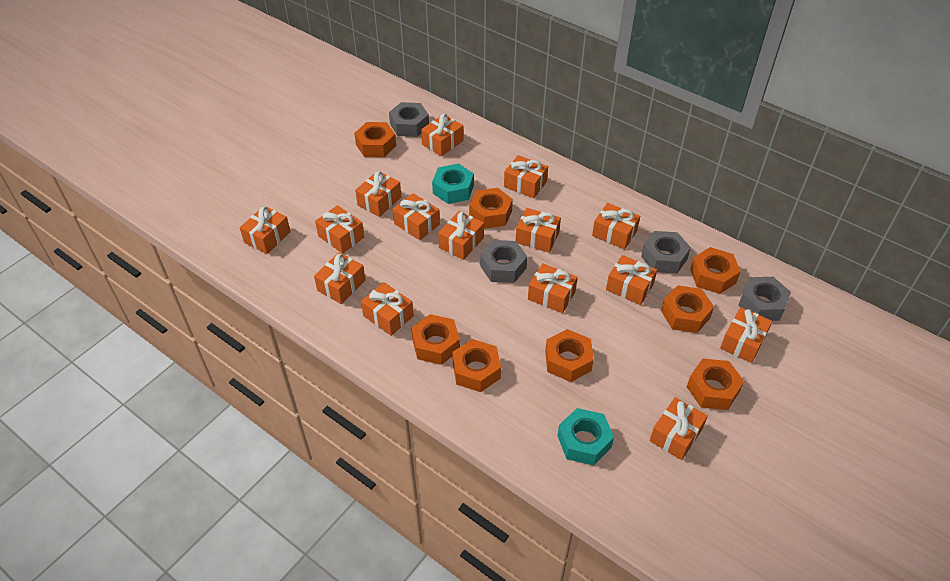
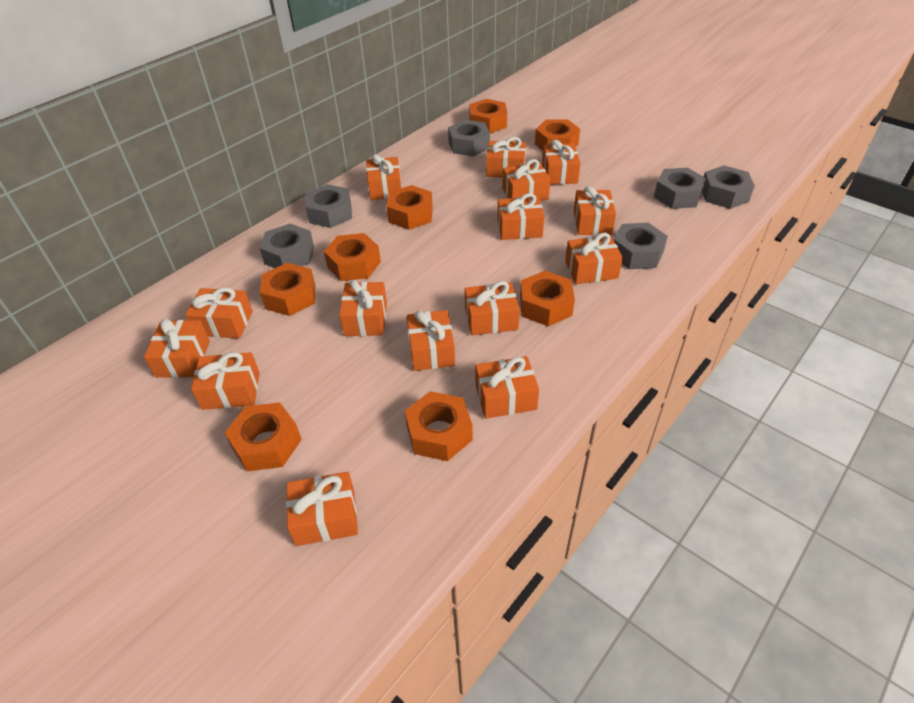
grey nut: 4 -> 6
turquoise nut: 2 -> 0

